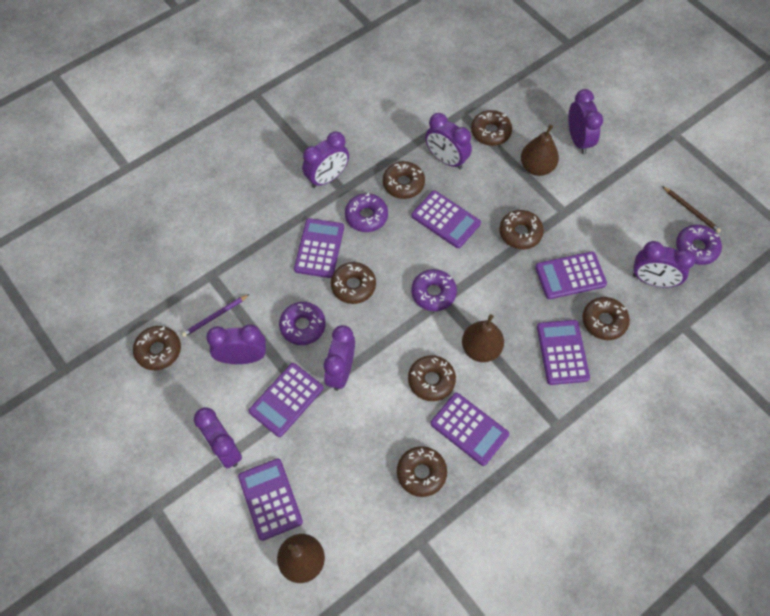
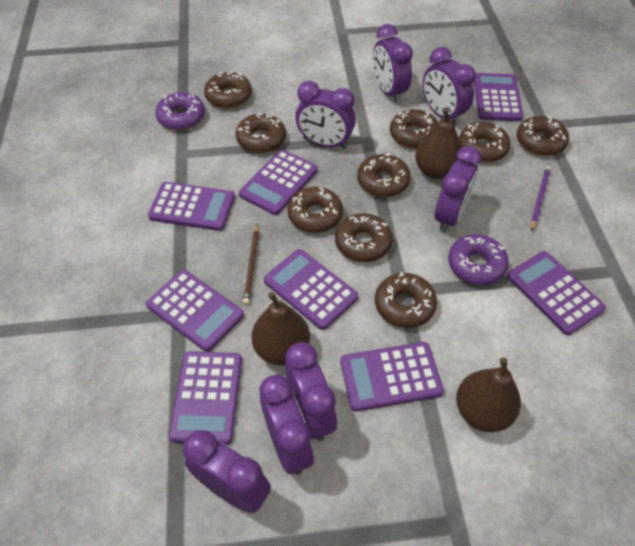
brown donut: 8 -> 9
purple calculator: 7 -> 8
purple donut: 4 -> 2

